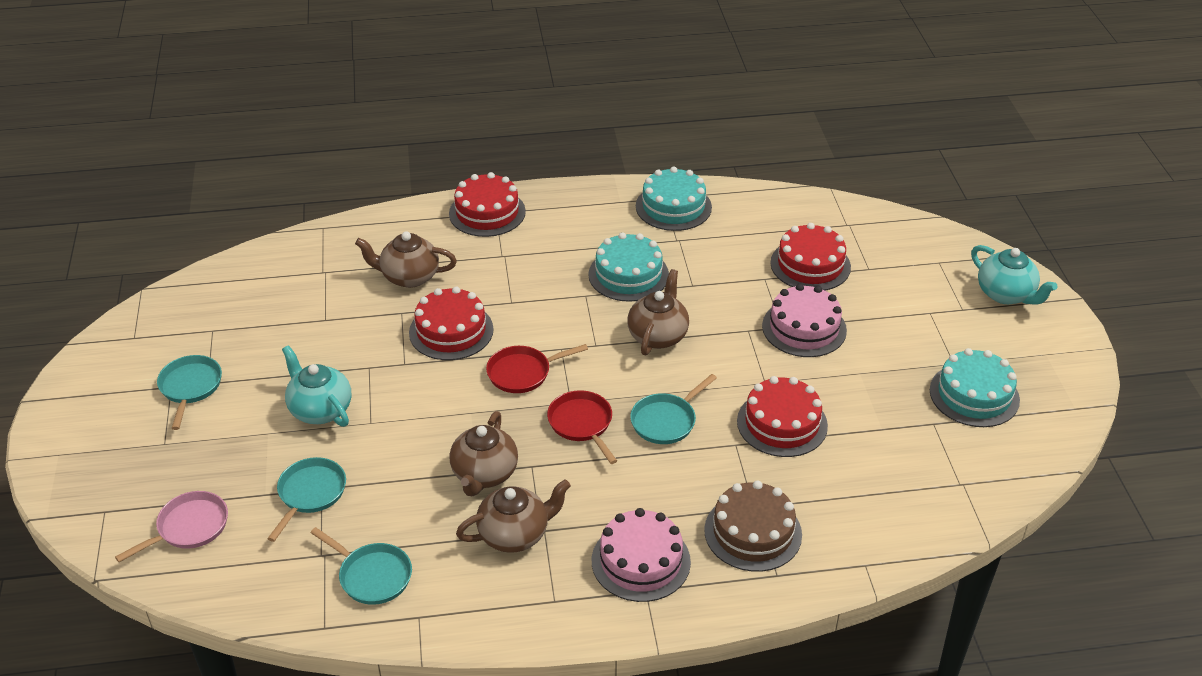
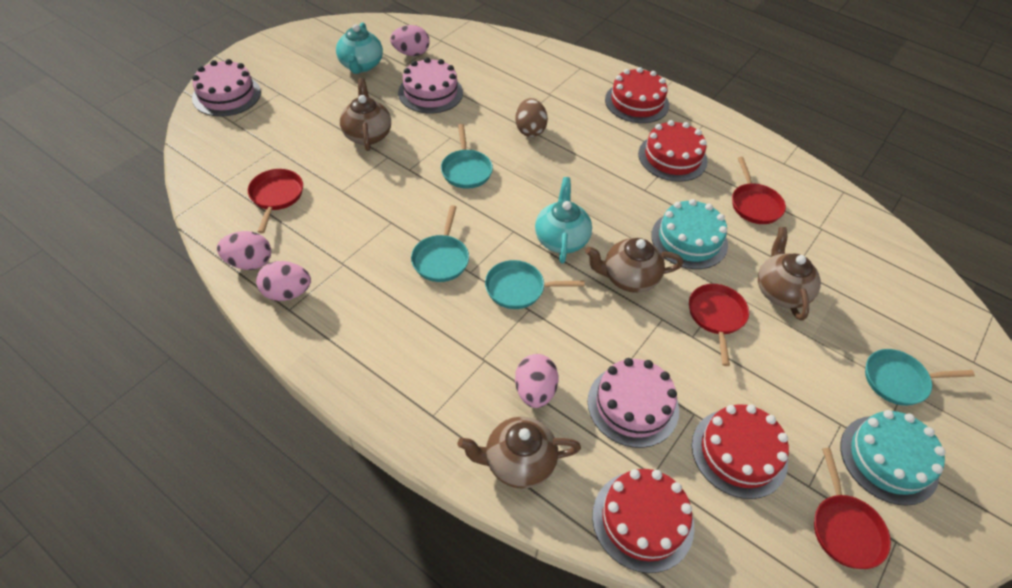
brown cake: 1 -> 0
brown egg: 0 -> 1
pink cake: 2 -> 3
pink egg: 0 -> 4
pink pan: 1 -> 0
red pan: 2 -> 4
turquoise cake: 3 -> 2

